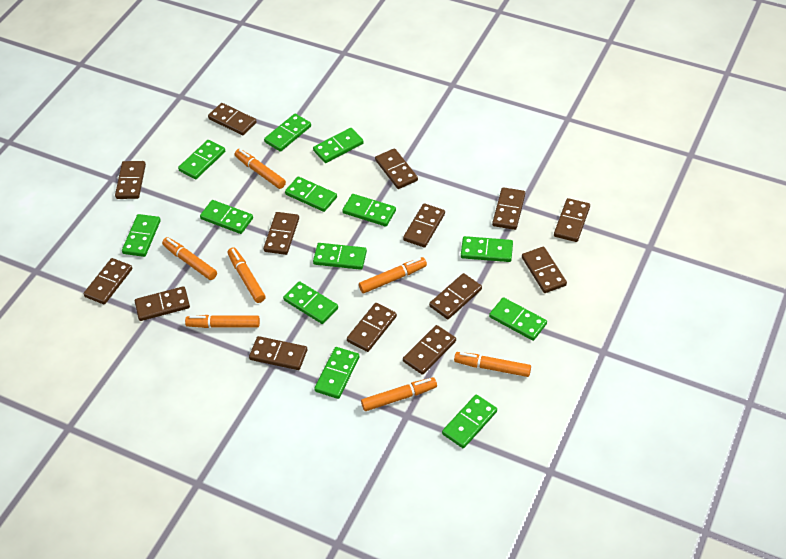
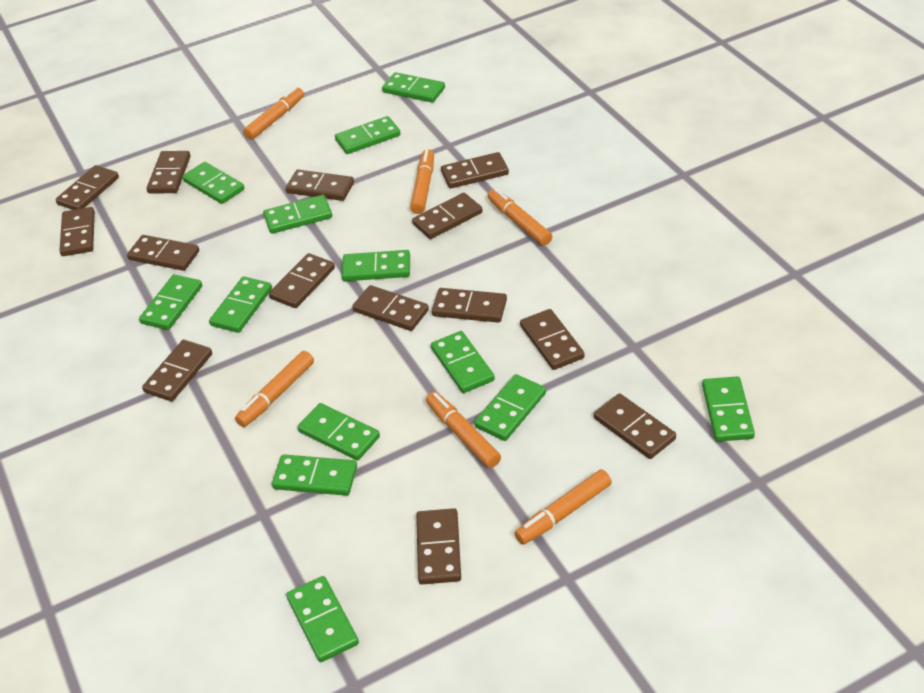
orange marker: 7 -> 6

